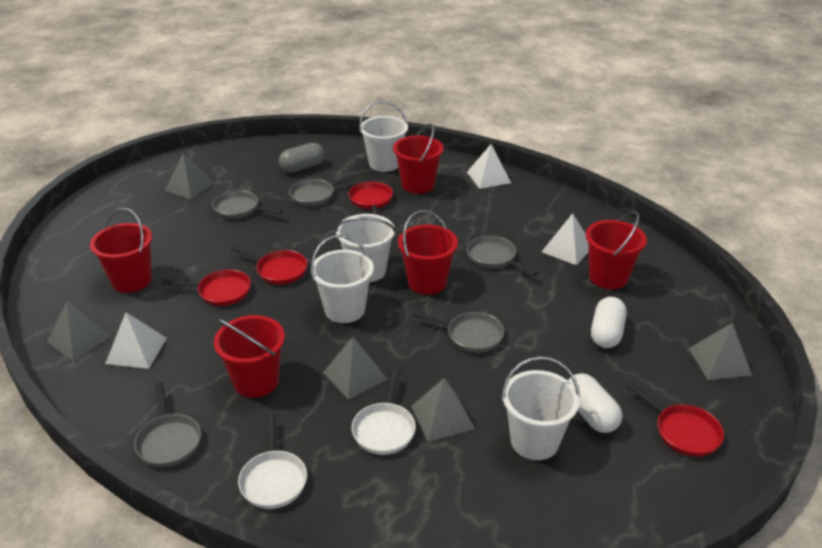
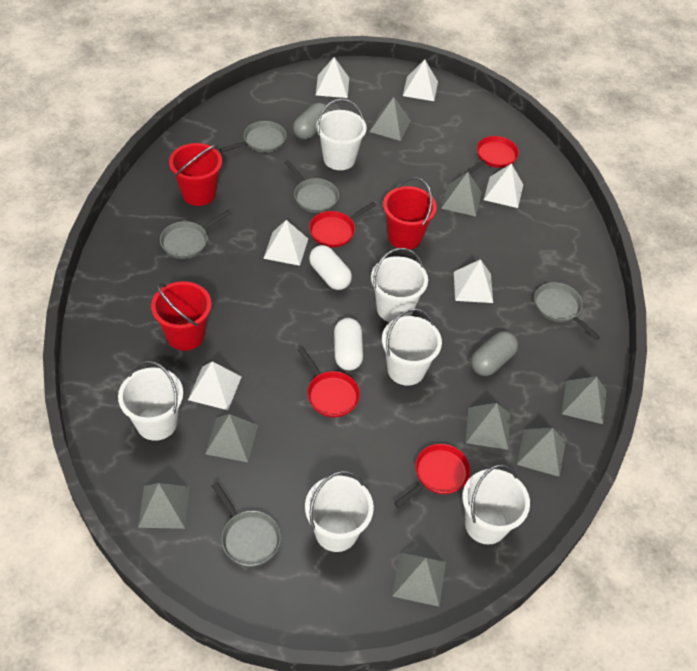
grey capsule: 1 -> 2
grey pyramid: 5 -> 8
red bucket: 5 -> 3
white bucket: 4 -> 6
white pan: 2 -> 0
white pyramid: 3 -> 6

